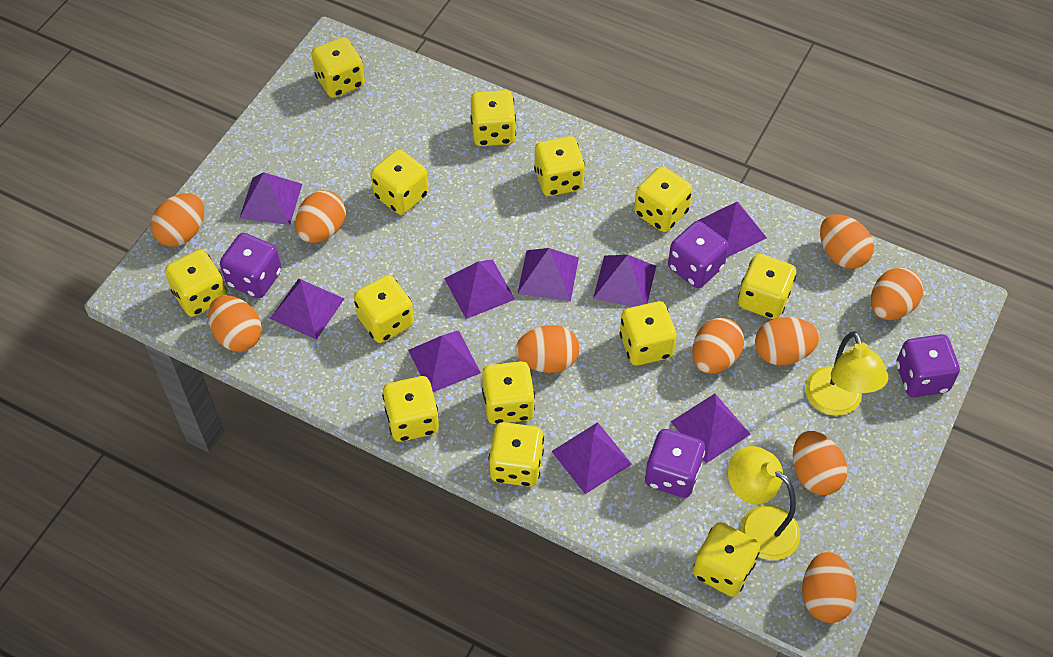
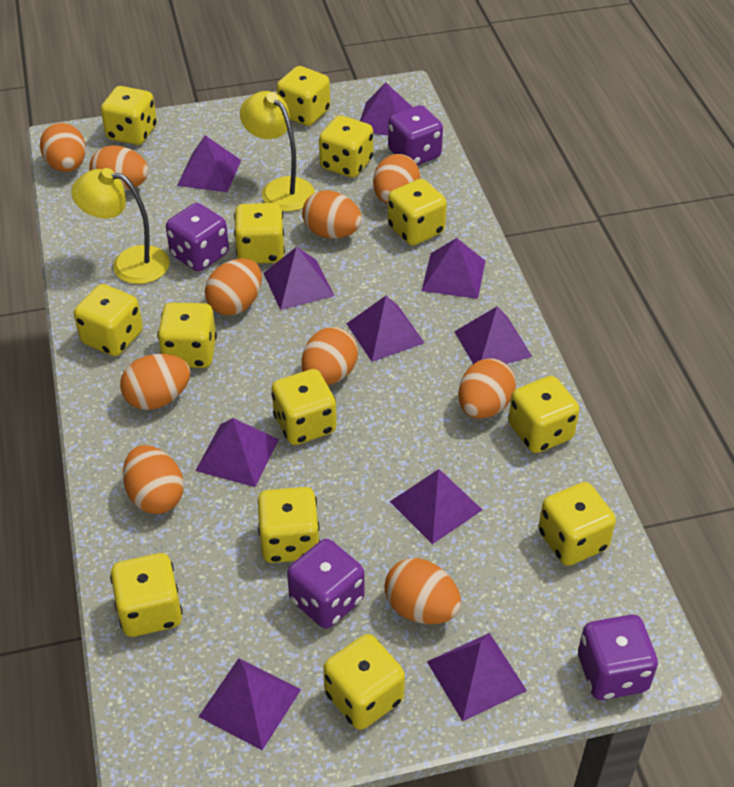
purple pyramid: 9 -> 10

